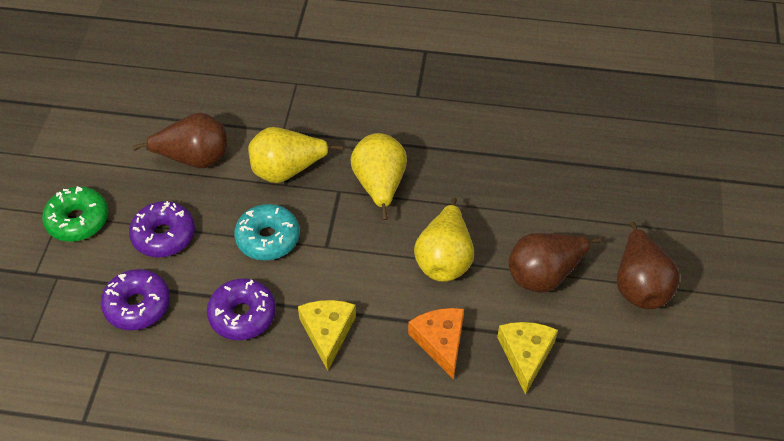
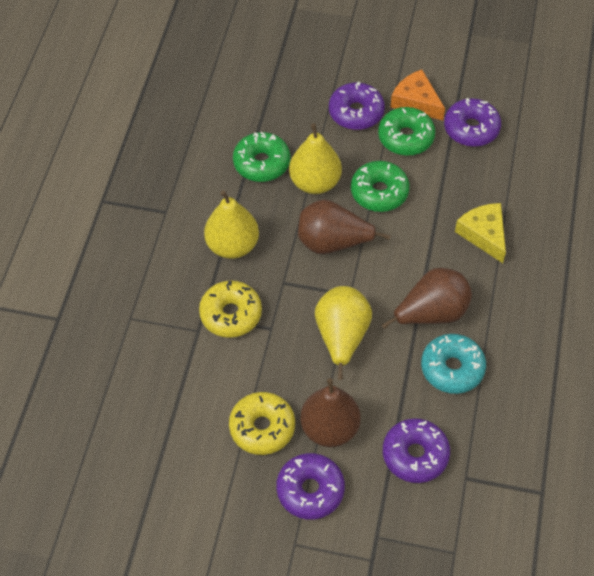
green donut: 1 -> 3
purple donut: 3 -> 4
yellow cheese: 2 -> 1
yellow donut: 0 -> 2

